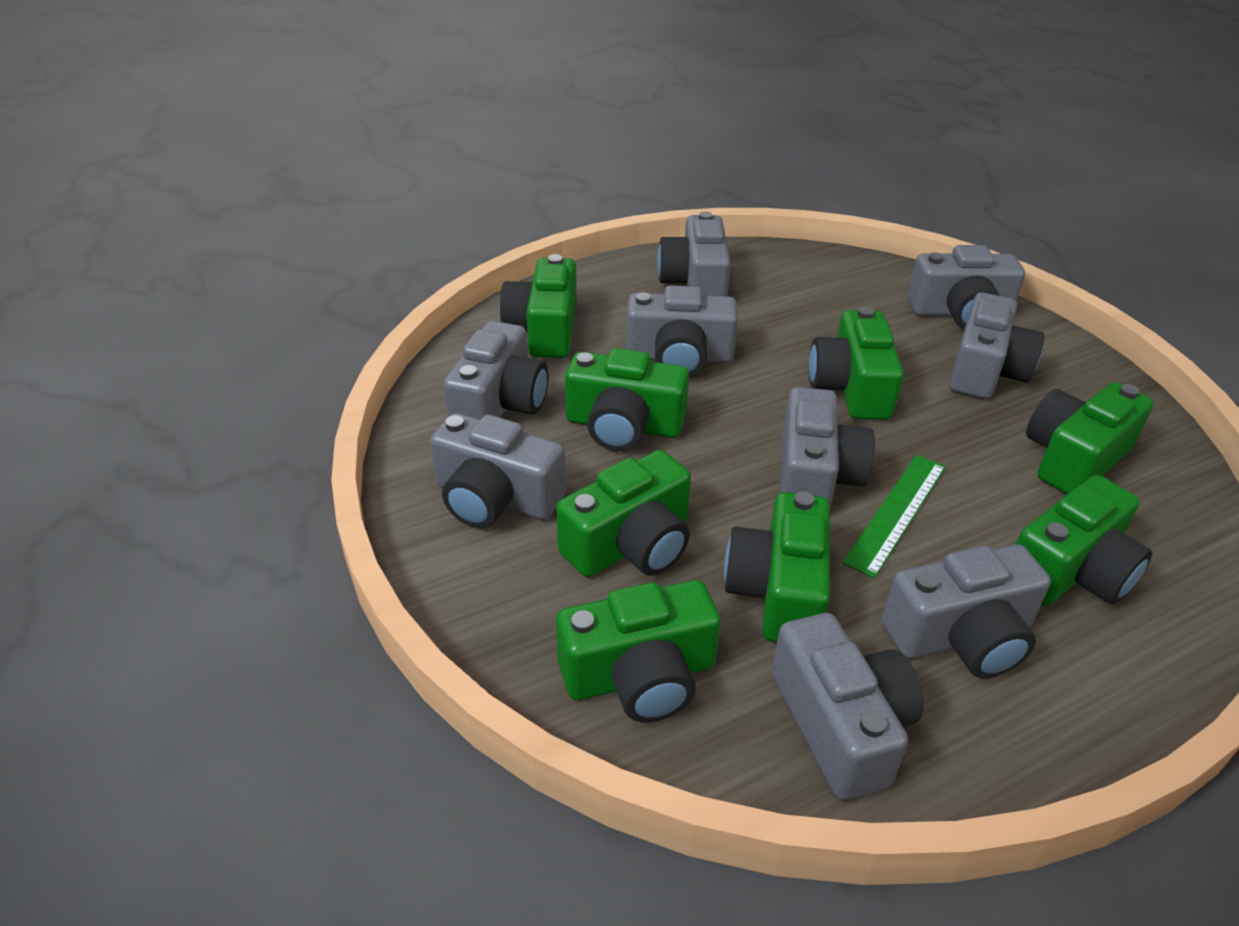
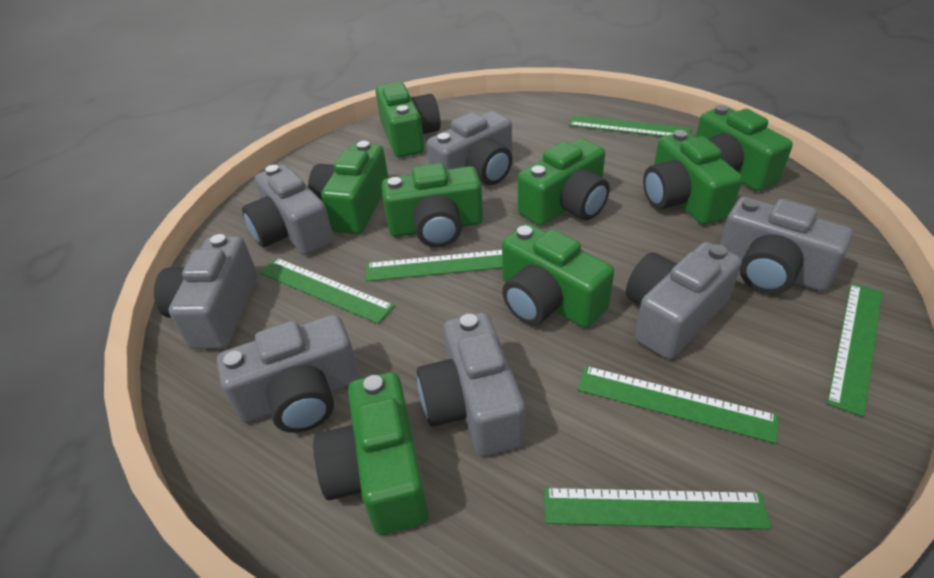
green ruler: 1 -> 6
grey camera: 9 -> 7

